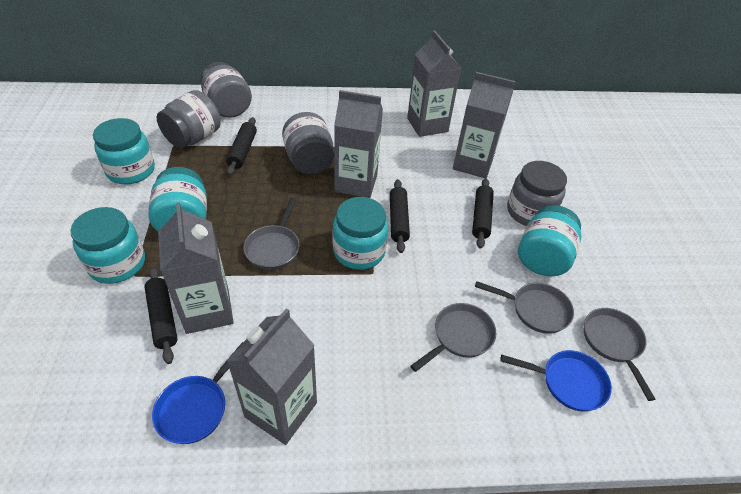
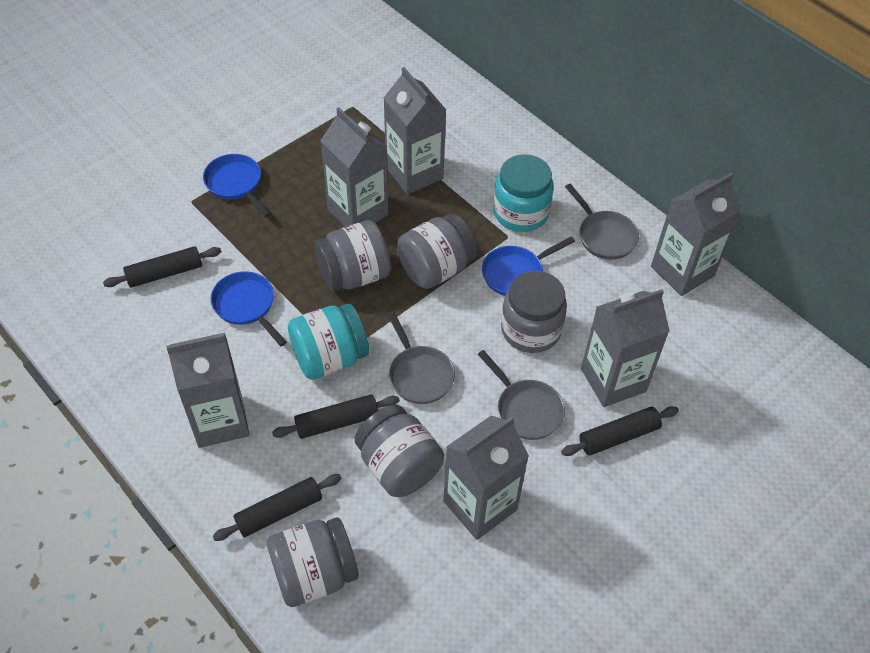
blue pan: 2 -> 3
grey carton: 5 -> 6
grey jar: 4 -> 5
grey pan: 4 -> 3
turquoise jar: 5 -> 2

